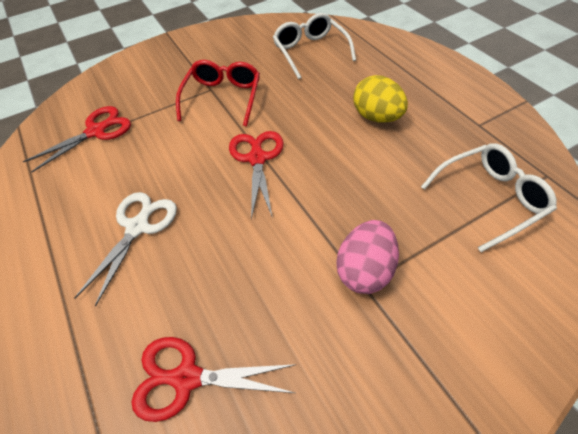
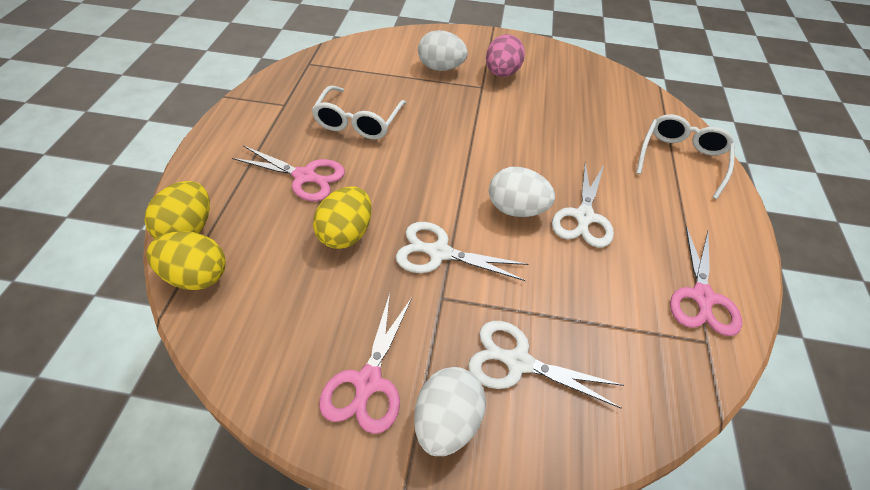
pink scissors: 0 -> 3
red glasses: 1 -> 0
red scissors: 3 -> 0
white egg: 0 -> 3
white scissors: 1 -> 3
yellow egg: 1 -> 3

